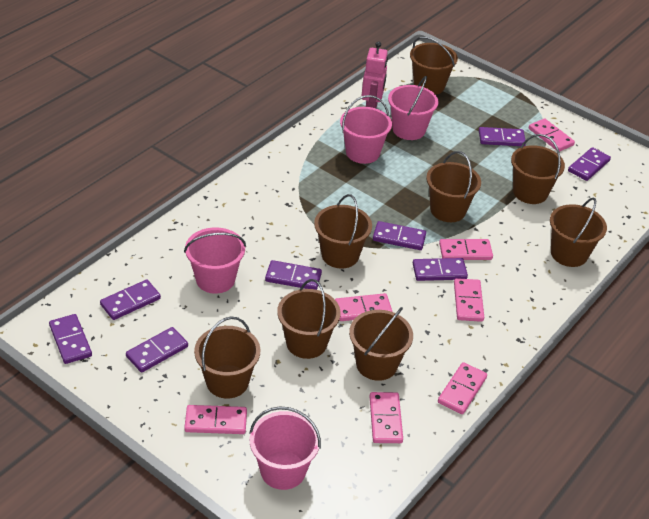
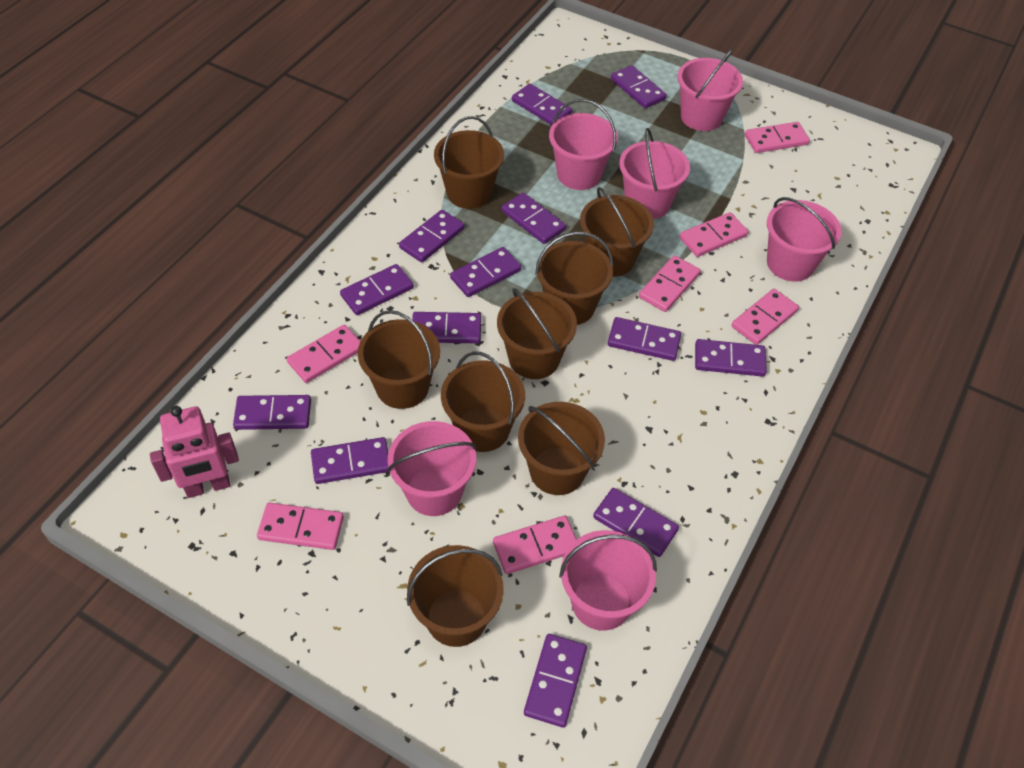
pink bucket: 4 -> 6
purple domino: 8 -> 13

